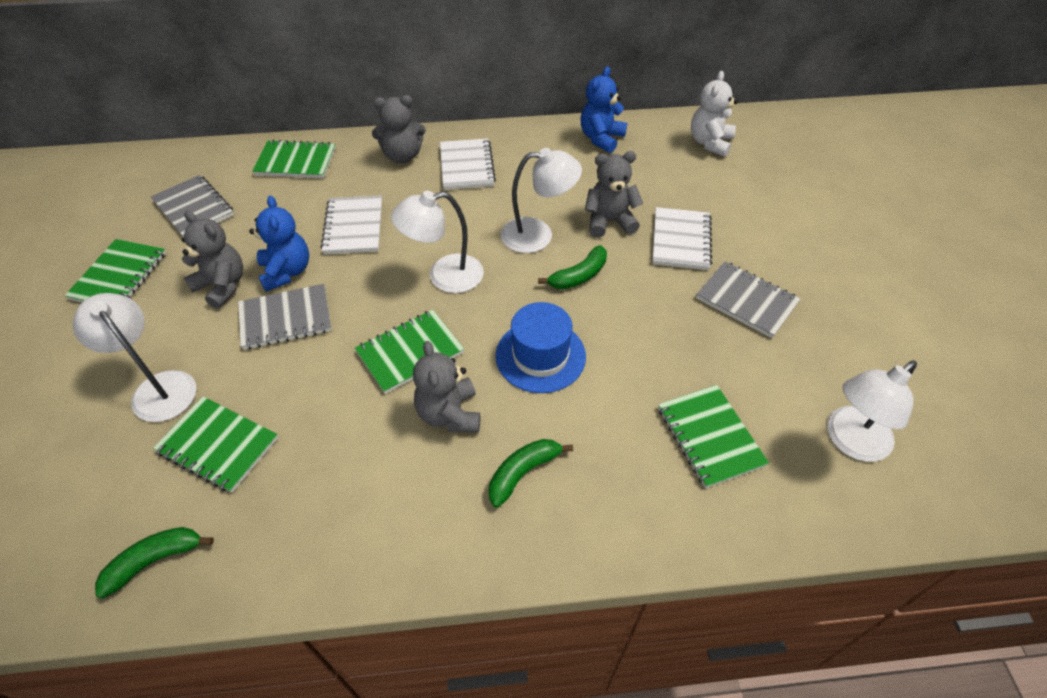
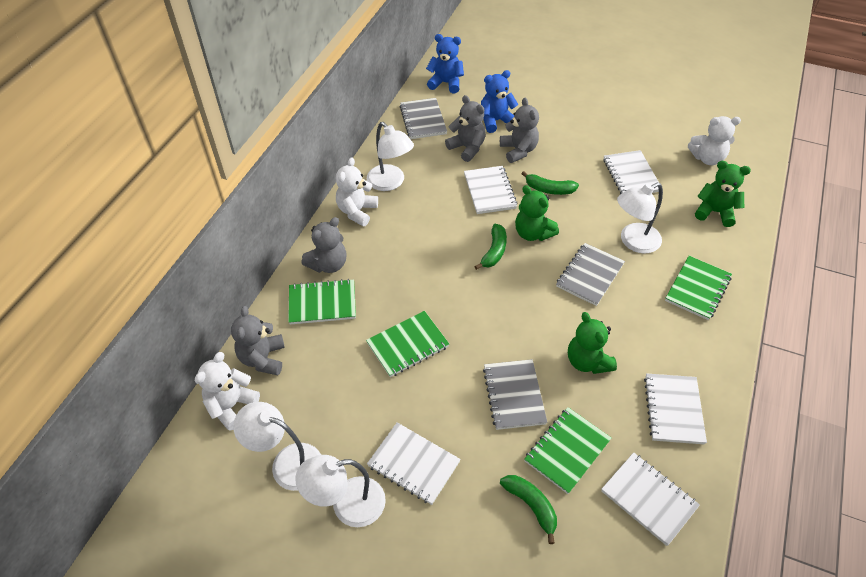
blue hat: 1 -> 0
green notebook: 5 -> 4
green teddy bear: 0 -> 3
white notebook: 3 -> 5
white teddy bear: 1 -> 3

